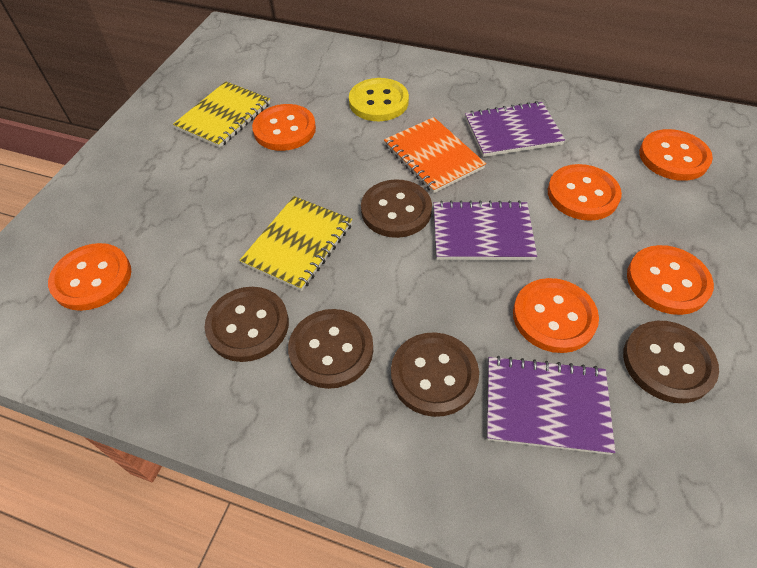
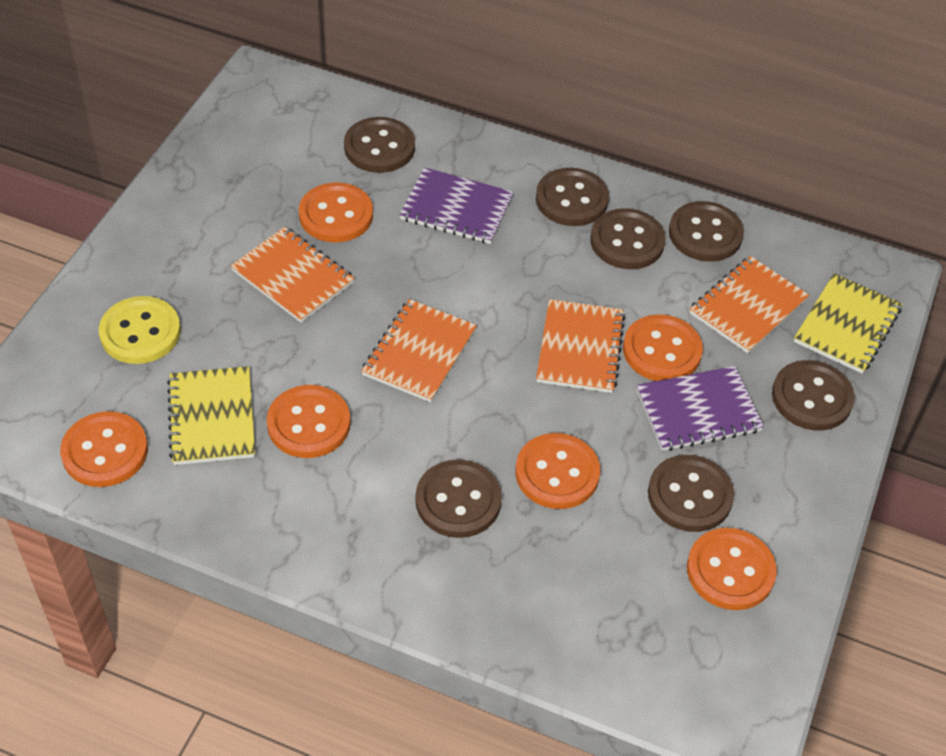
brown button: 5 -> 7
orange notebook: 1 -> 4
purple notebook: 3 -> 2

